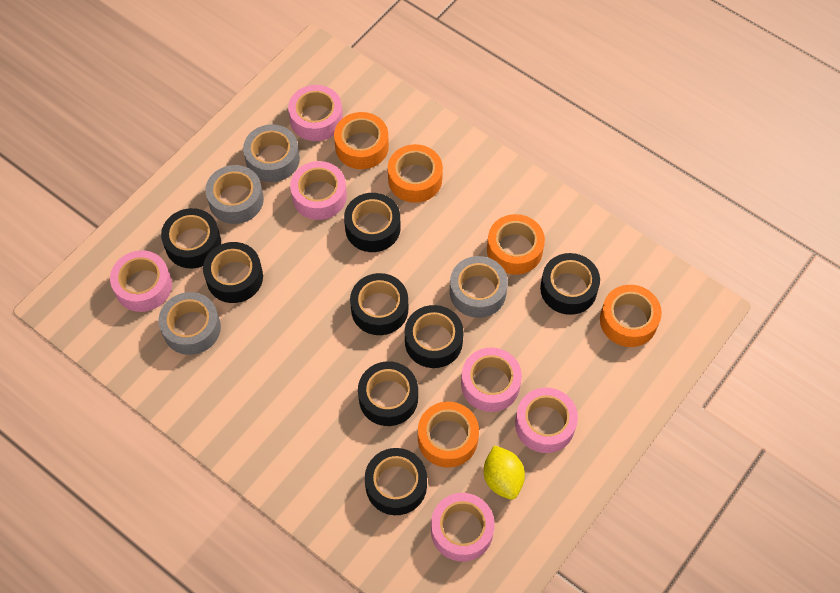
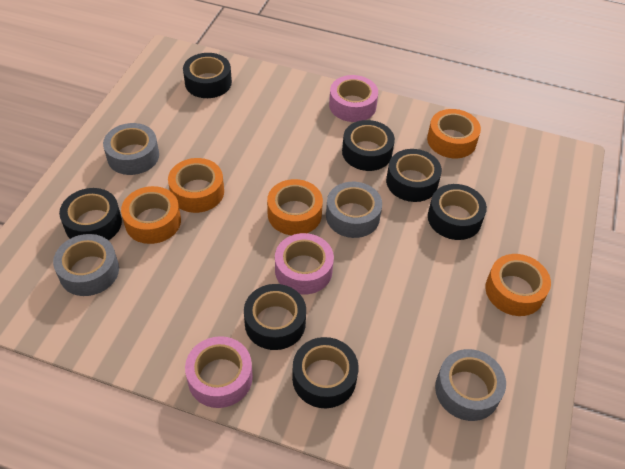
black tape: 8 -> 7
pink tape: 6 -> 3
yellow lemon: 1 -> 0

